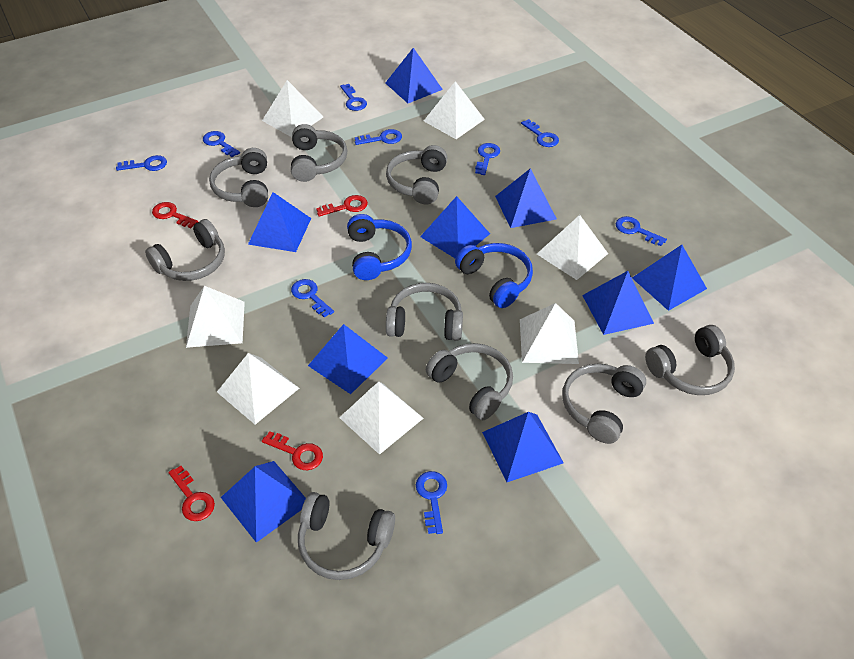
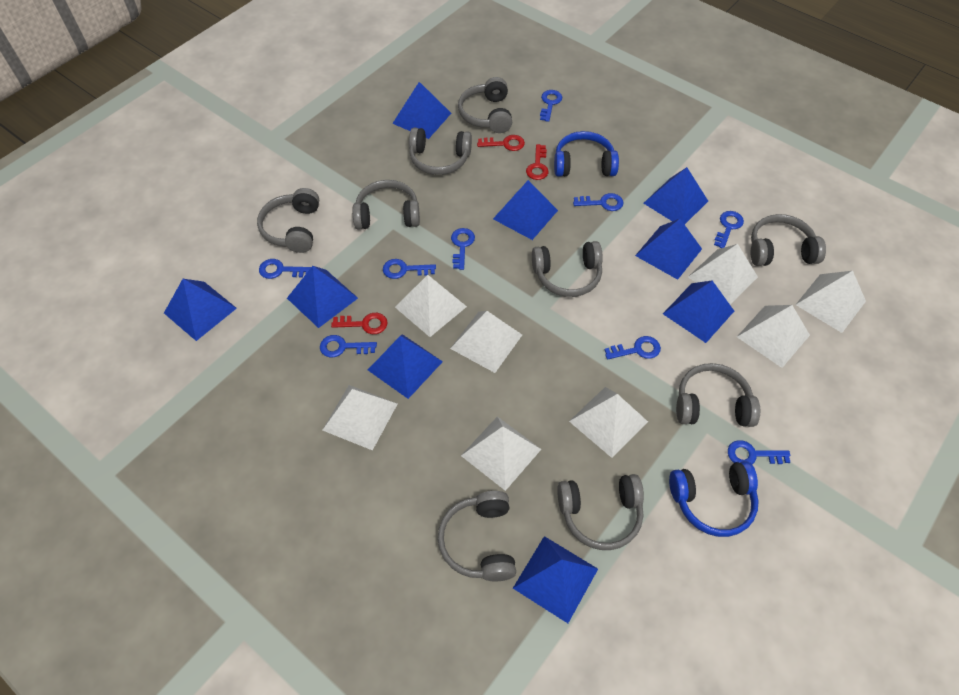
red key: 4 -> 3
white pyramid: 7 -> 8

